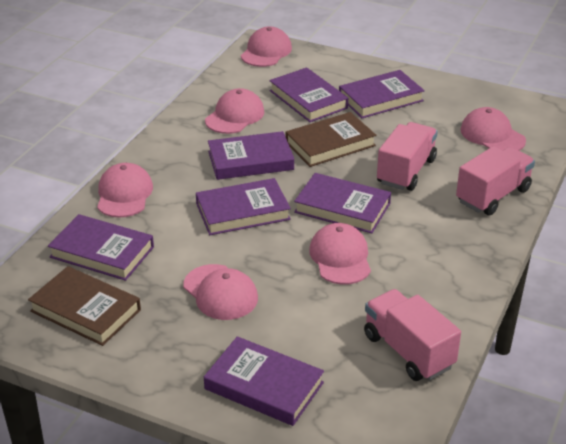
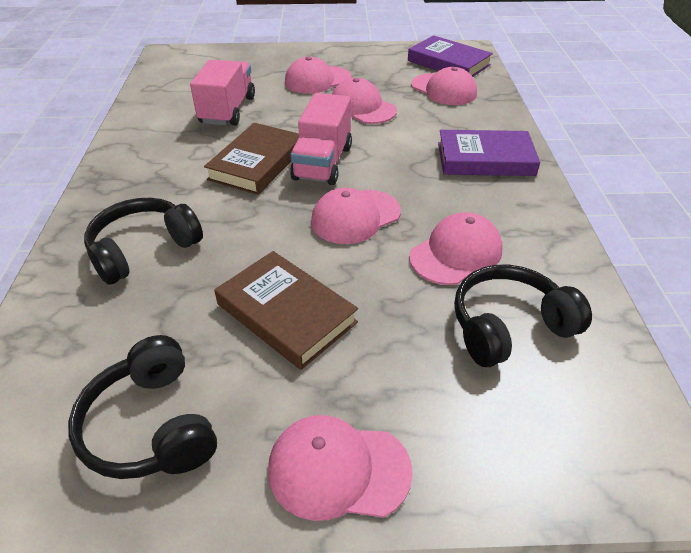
black headphones: 0 -> 3
pink truck: 3 -> 2
purple book: 7 -> 2

